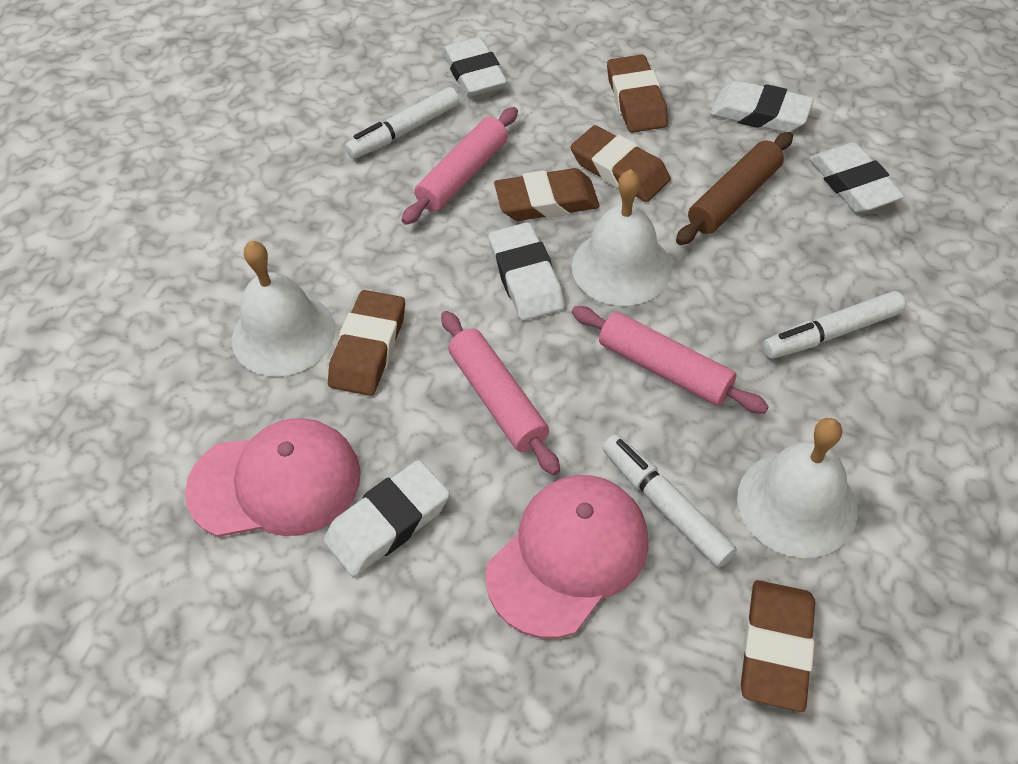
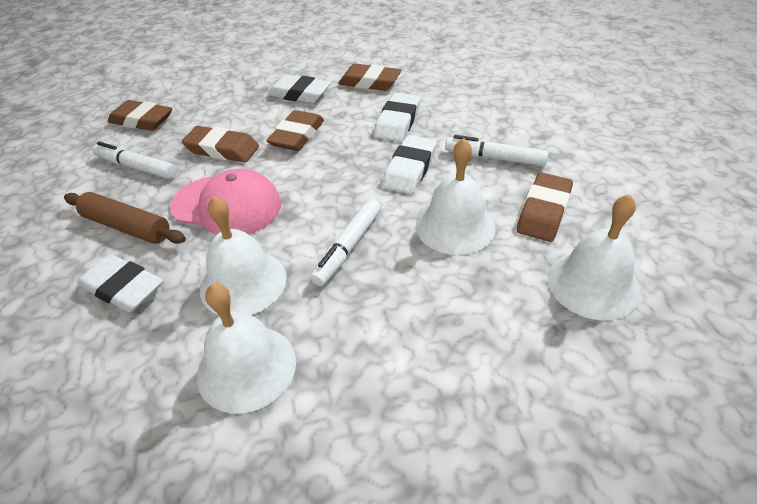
pink cap: 2 -> 1
pink rolling pin: 3 -> 0
white bell: 3 -> 4
white eraser: 5 -> 4

